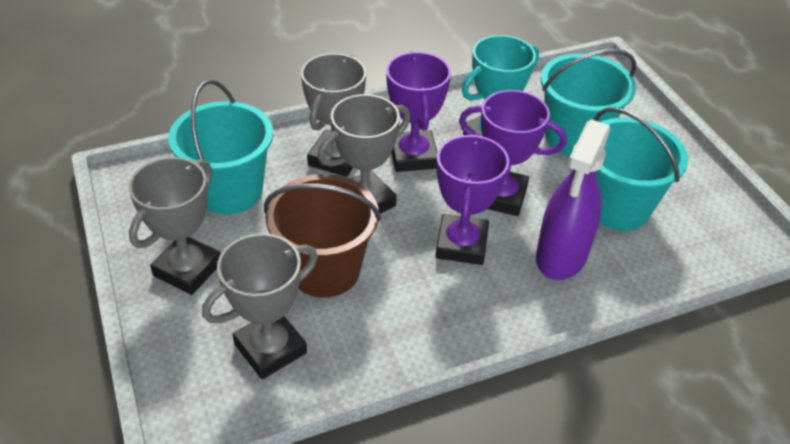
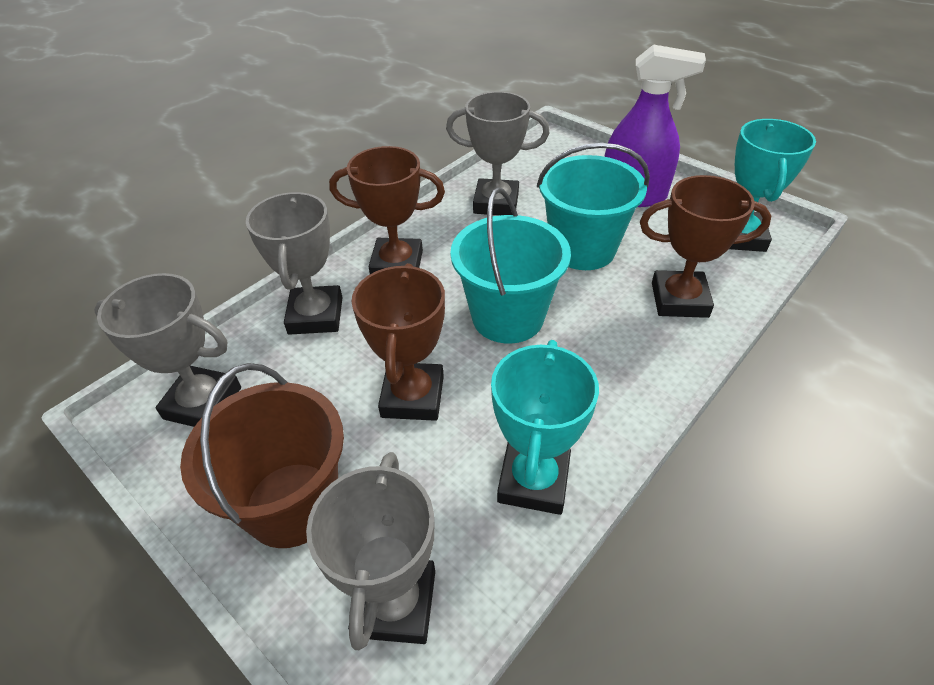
brown trophy: 0 -> 3
purple trophy: 3 -> 0
turquoise bucket: 3 -> 2
turquoise trophy: 1 -> 2

